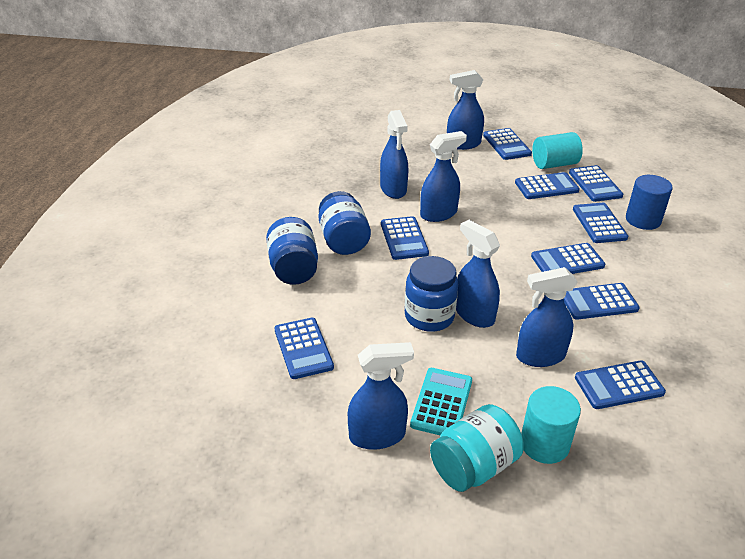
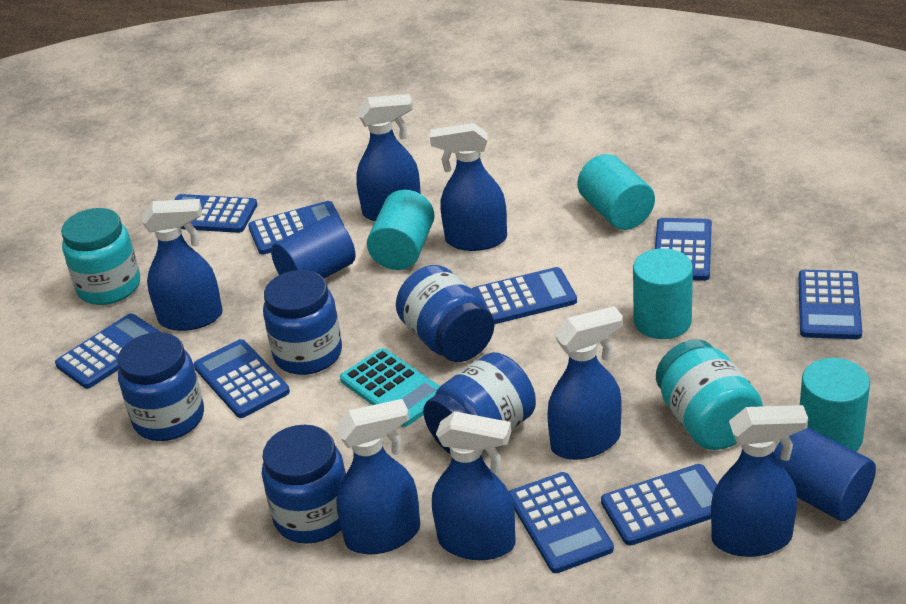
blue cylinder: 1 -> 2
blue jar: 3 -> 5
blue spray bottle: 6 -> 7
turquoise cylinder: 2 -> 4
turquoise jar: 1 -> 2

